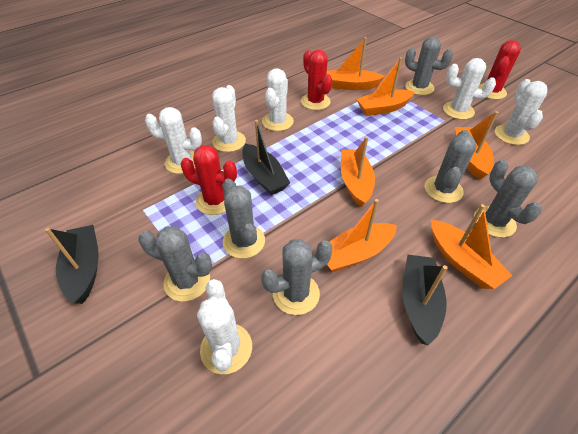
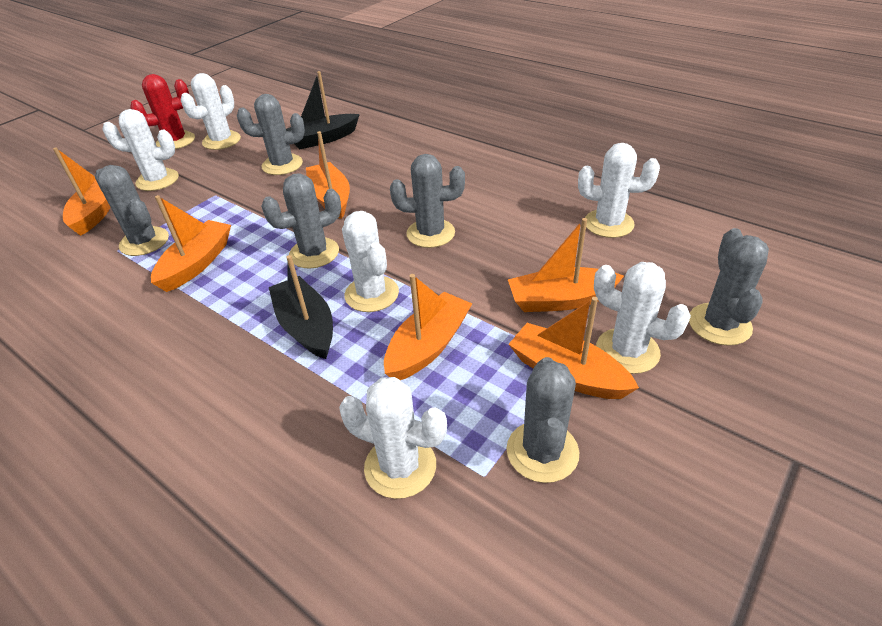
black boat: 3 -> 2
red cactus: 3 -> 1

